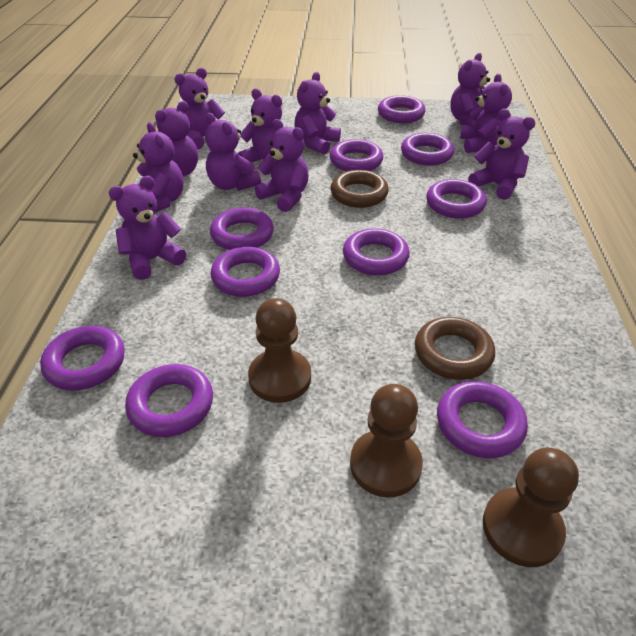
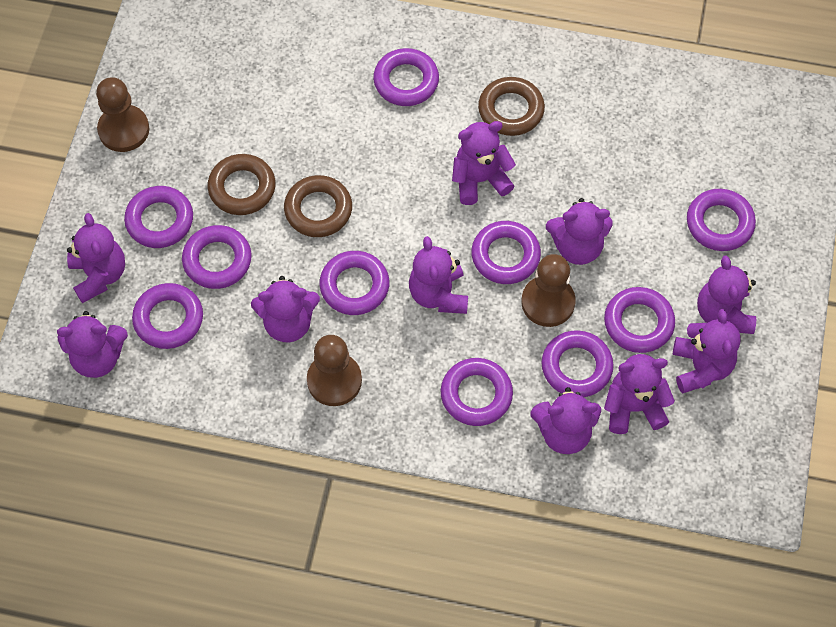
brown ring: 2 -> 3
purple teddy bear: 11 -> 10

